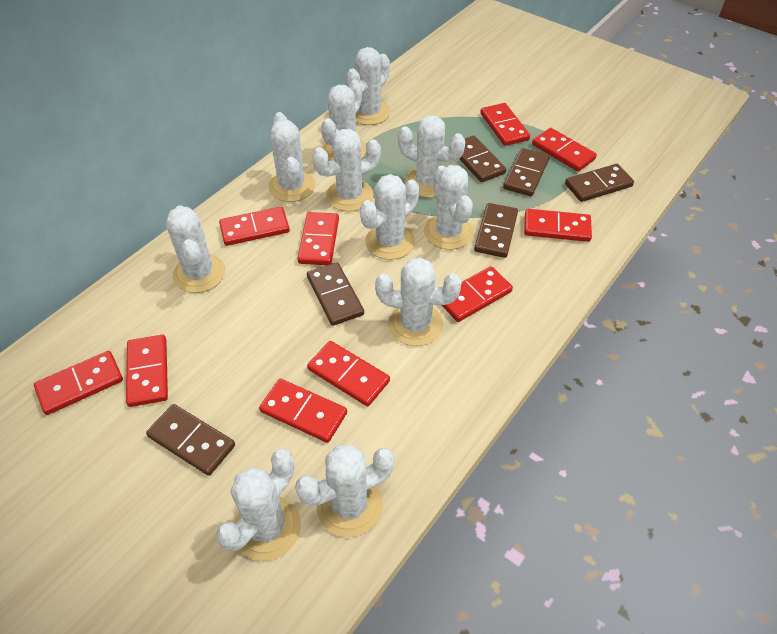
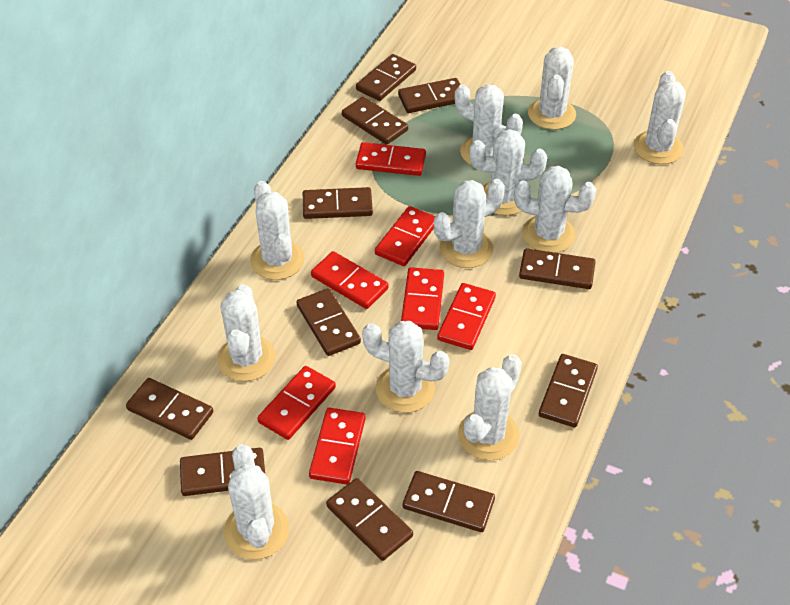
brown domino: 6 -> 11
red domino: 10 -> 7

